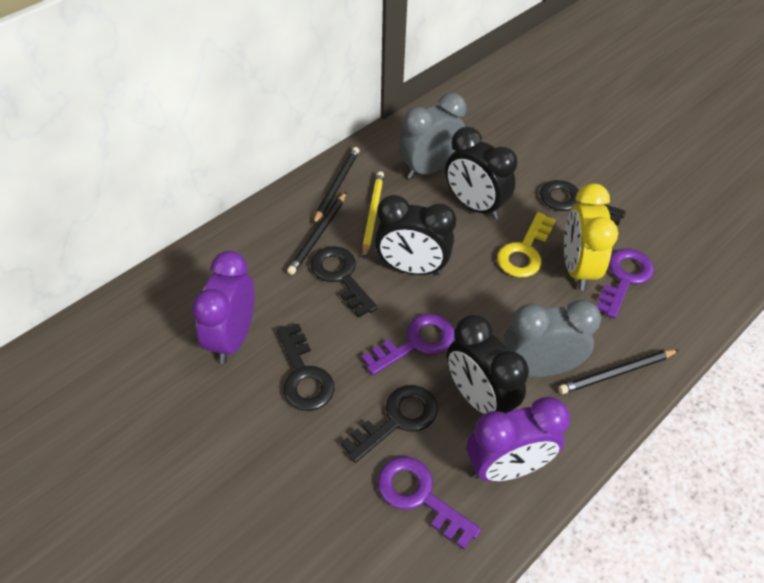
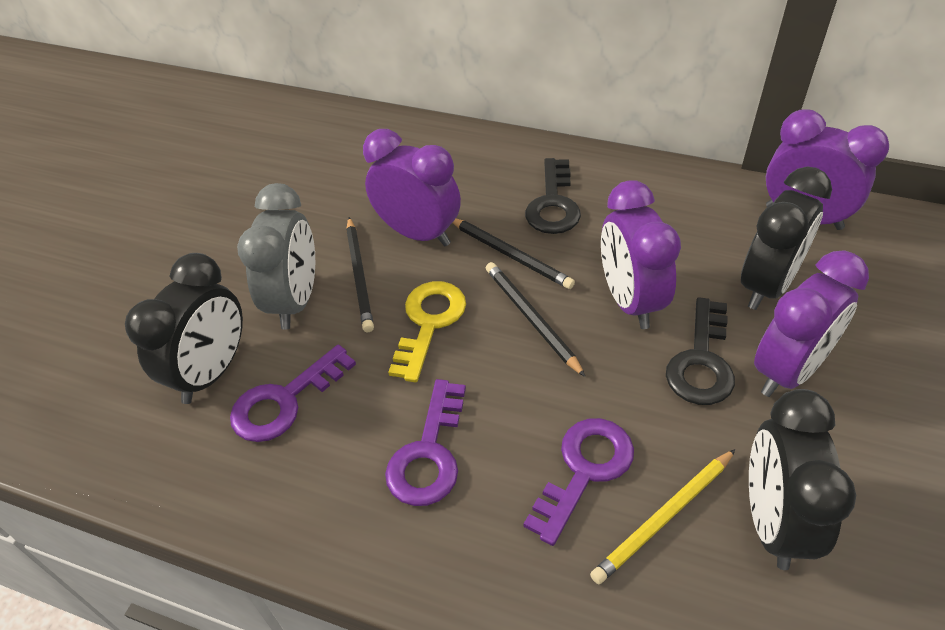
black key: 4 -> 2
grey clock: 2 -> 1
purple clock: 2 -> 4
yellow clock: 1 -> 0

